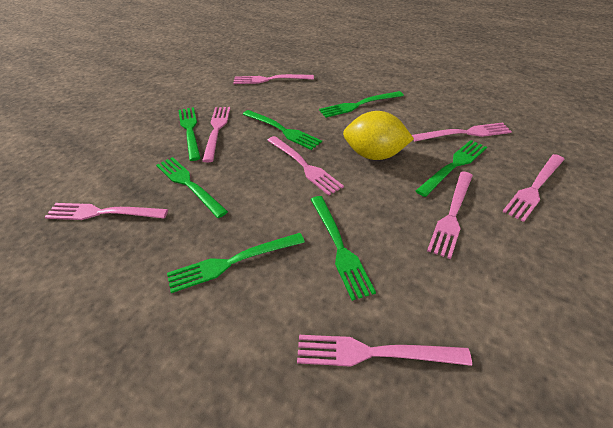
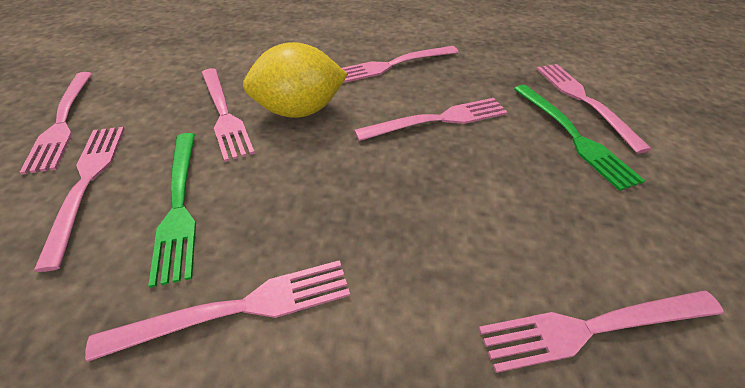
green fork: 7 -> 2

